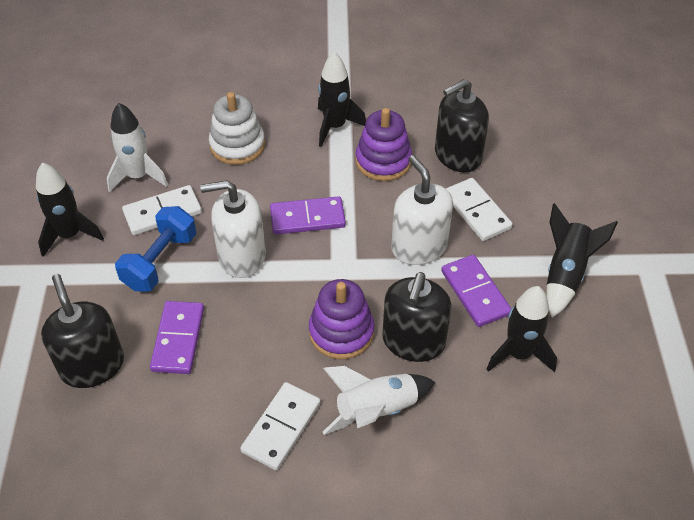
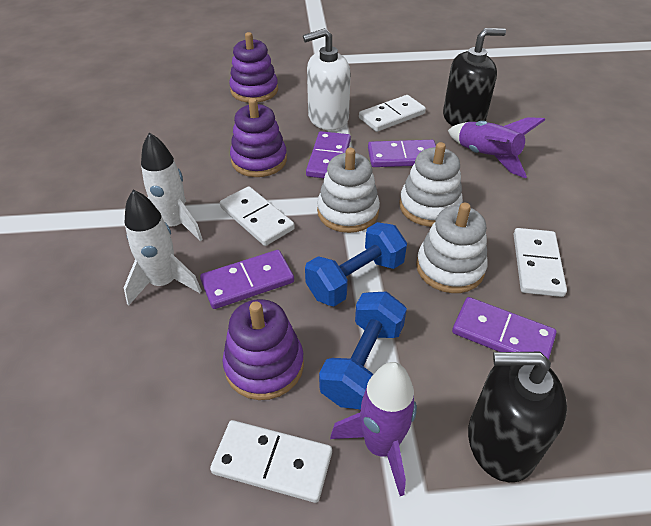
black rocket: 4 -> 0
black soap dispenser: 3 -> 2
blue dumbbell: 1 -> 2
purple domino: 3 -> 4
purple rocket: 0 -> 2
purple stacking toy: 2 -> 3
white domino: 3 -> 4
white soap dispenser: 2 -> 1
white stacking toy: 1 -> 3

